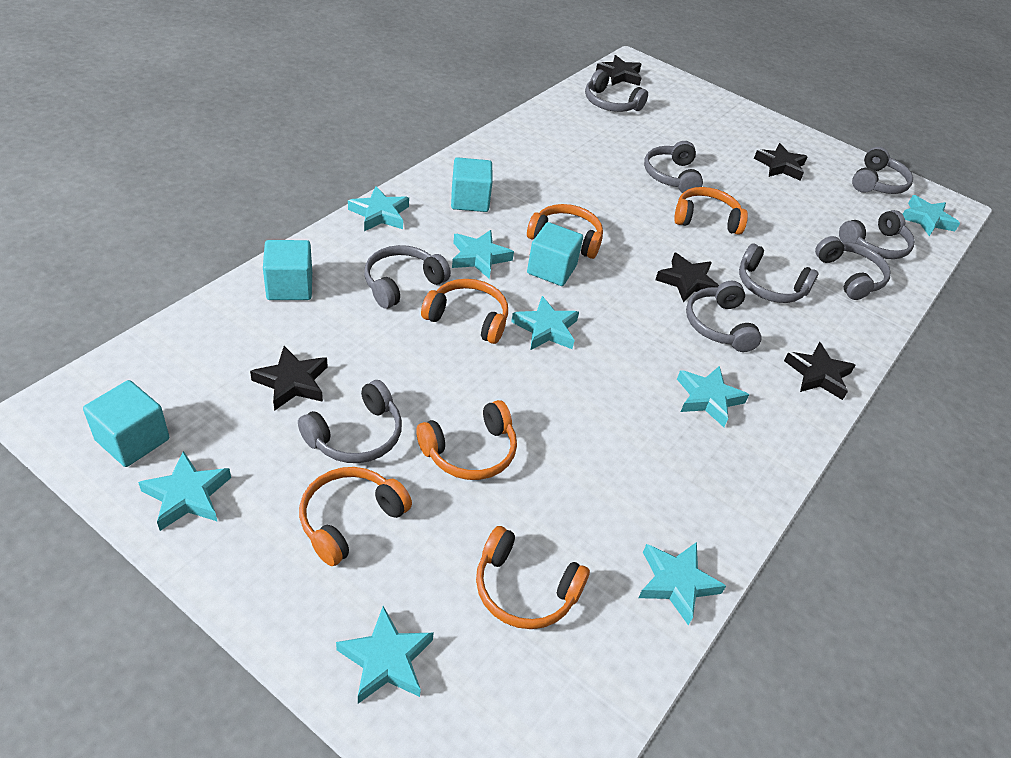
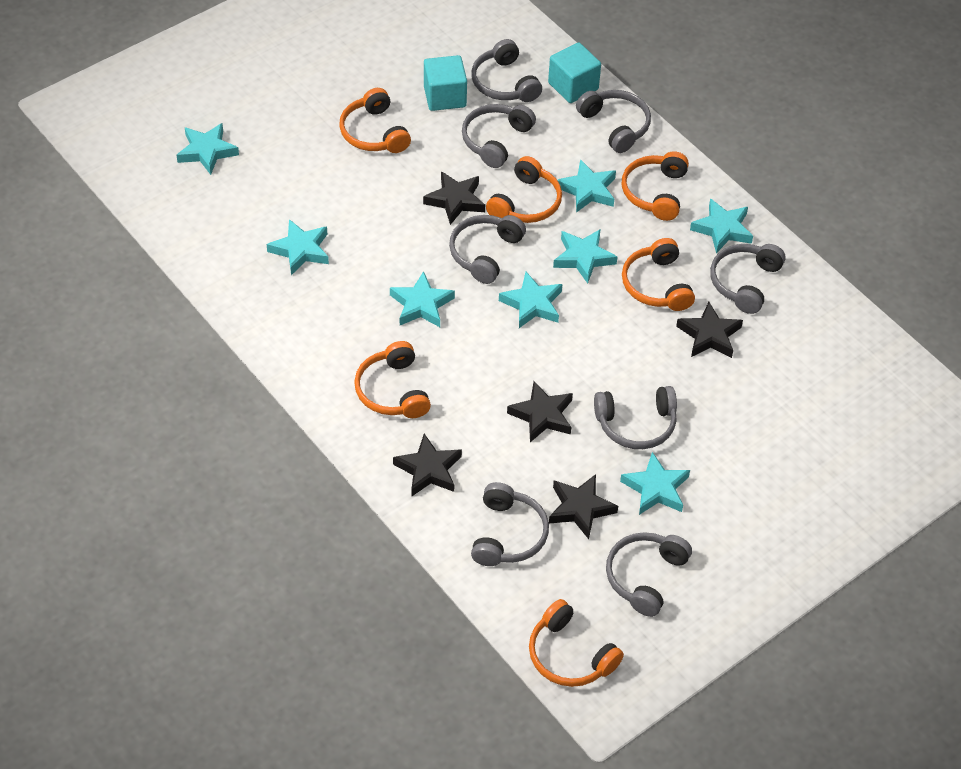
grey headphones: 9 -> 8
turquoise cube: 4 -> 2

